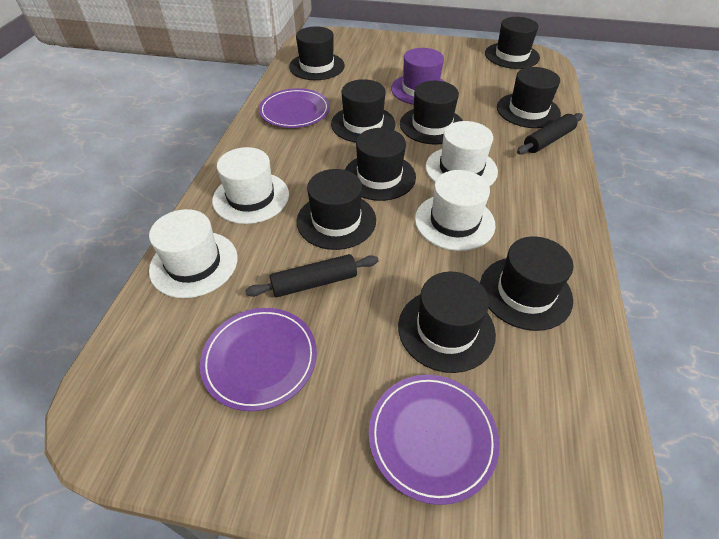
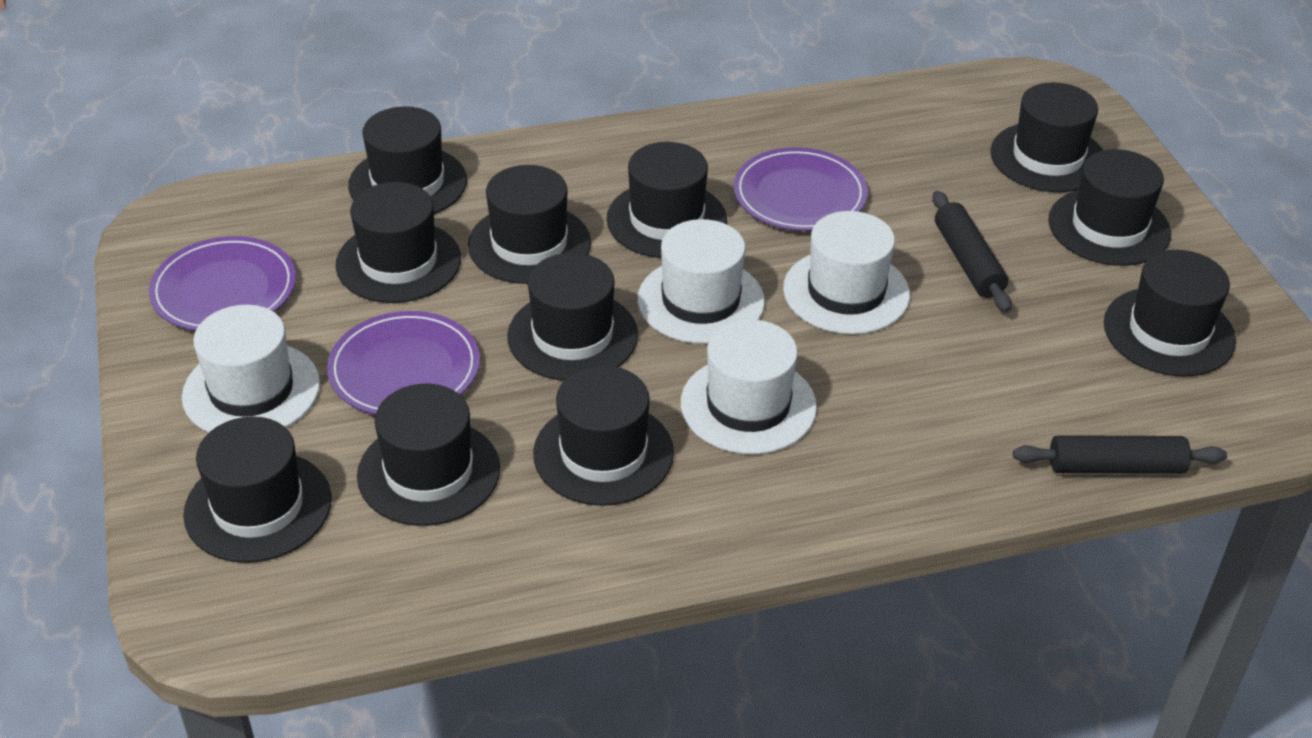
black hat: 9 -> 11
purple hat: 1 -> 0

